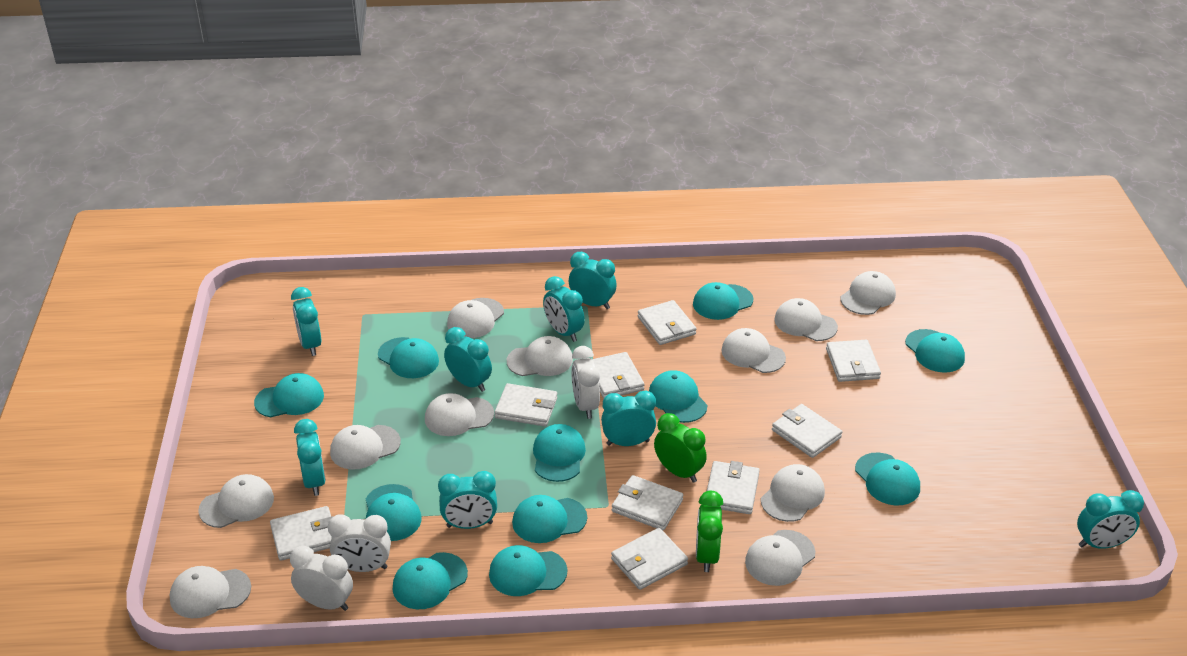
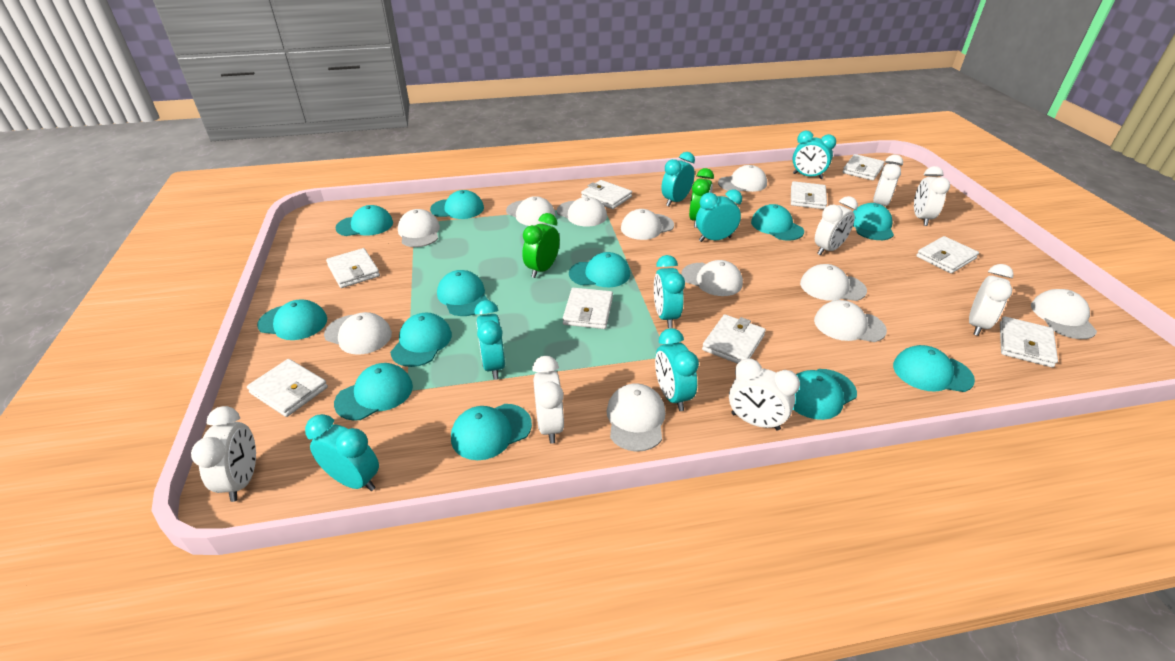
turquoise cap: 11 -> 12
turquoise clock: 8 -> 7
white clock: 3 -> 7

